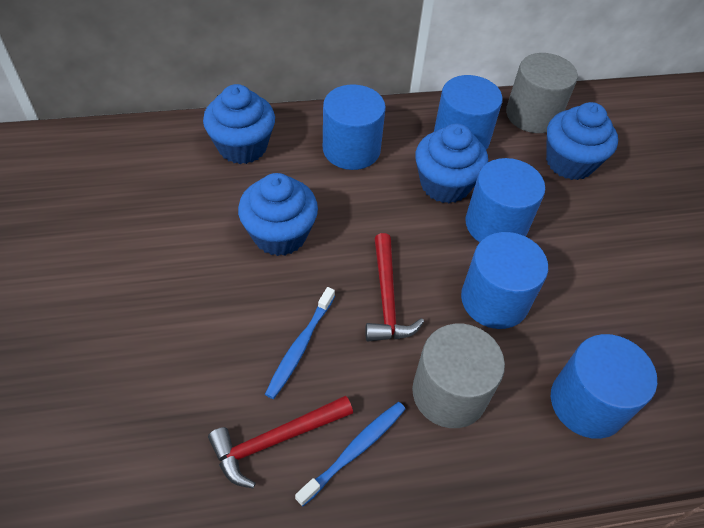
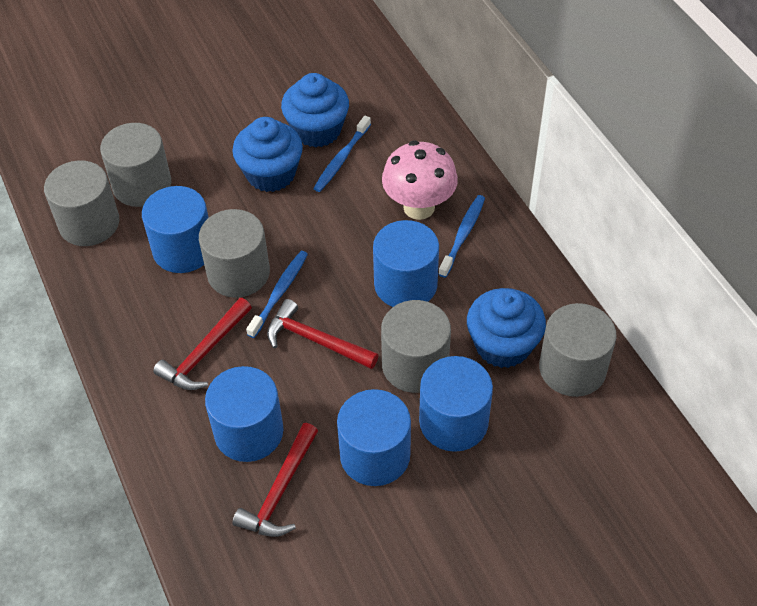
blue cupcake: 4 -> 3
blue toothbrush: 2 -> 3
grey cylinder: 2 -> 5
pink mushroom: 0 -> 1
red hammer: 2 -> 3

